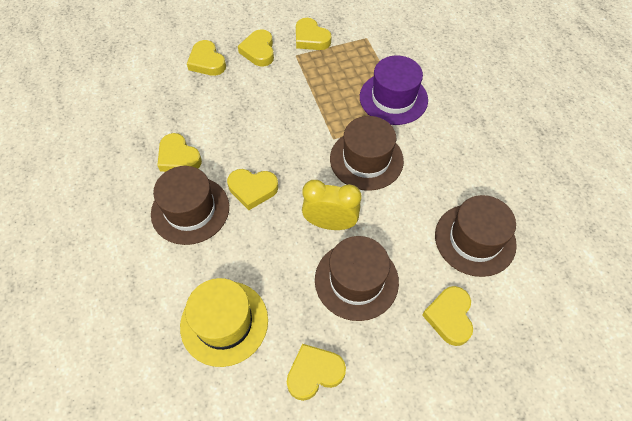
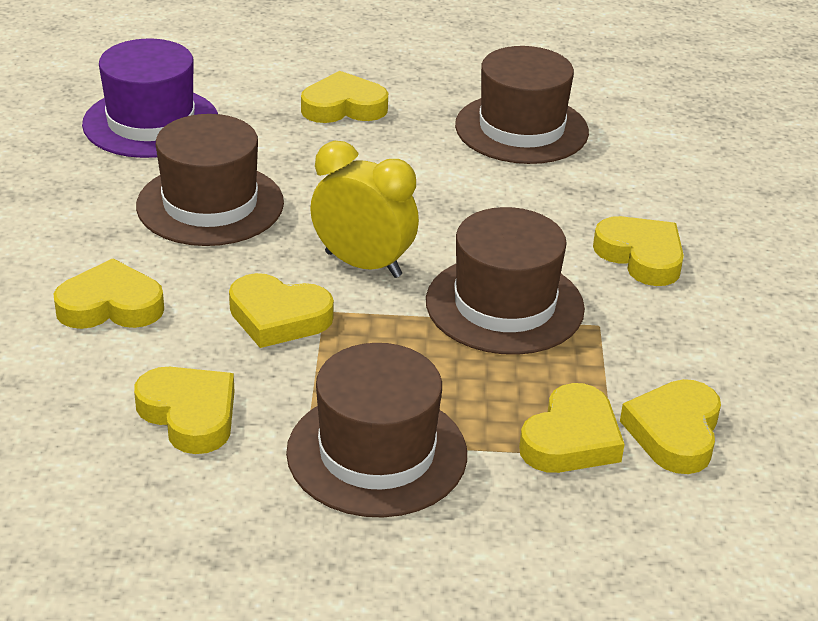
yellow hat: 1 -> 0

